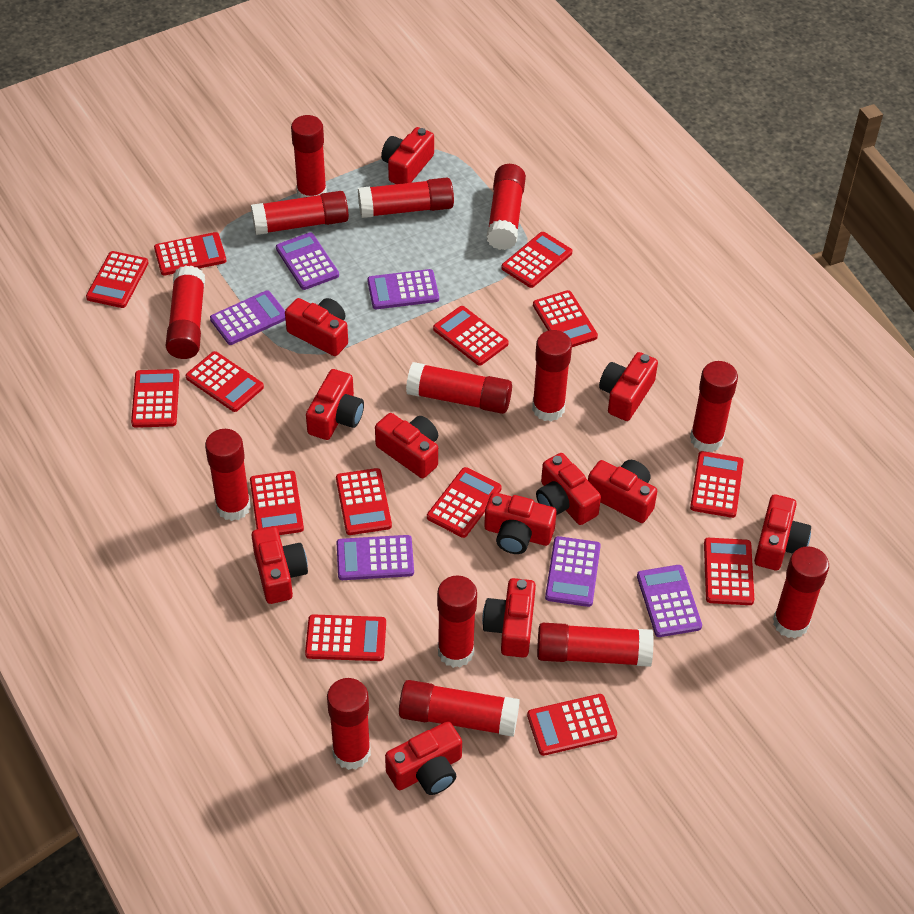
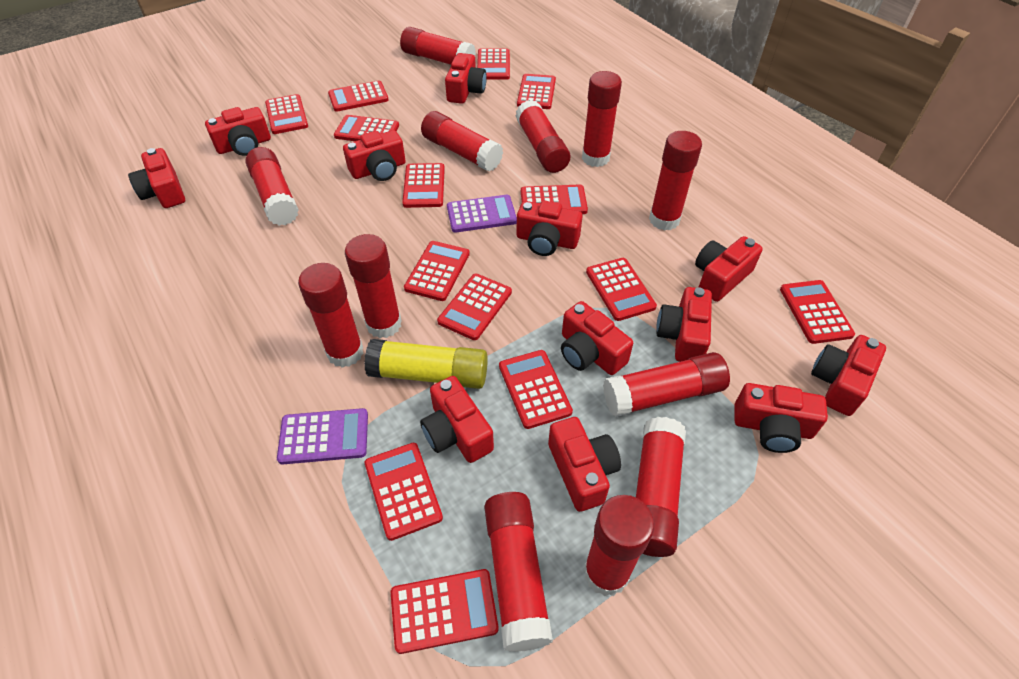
purple calculator: 6 -> 2
red glue stick: 14 -> 12
yellow glue stick: 0 -> 1

